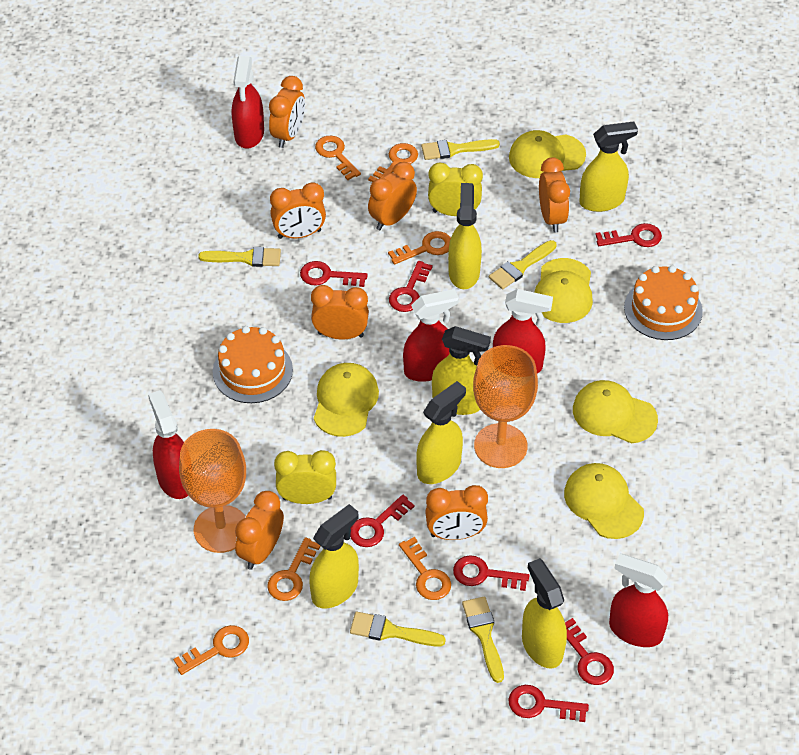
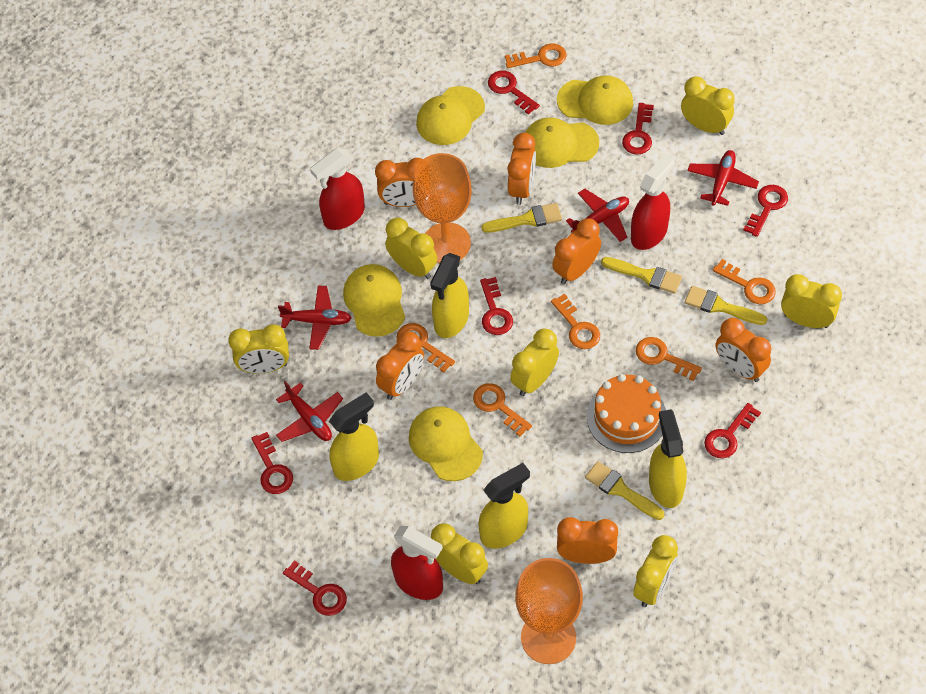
orange cake: 2 -> 1
orange clock: 7 -> 6
red plane: 0 -> 4
red spray bottle: 5 -> 3
yellow brush: 5 -> 4
yellow clock: 2 -> 7
yellow spray bottle: 6 -> 4

